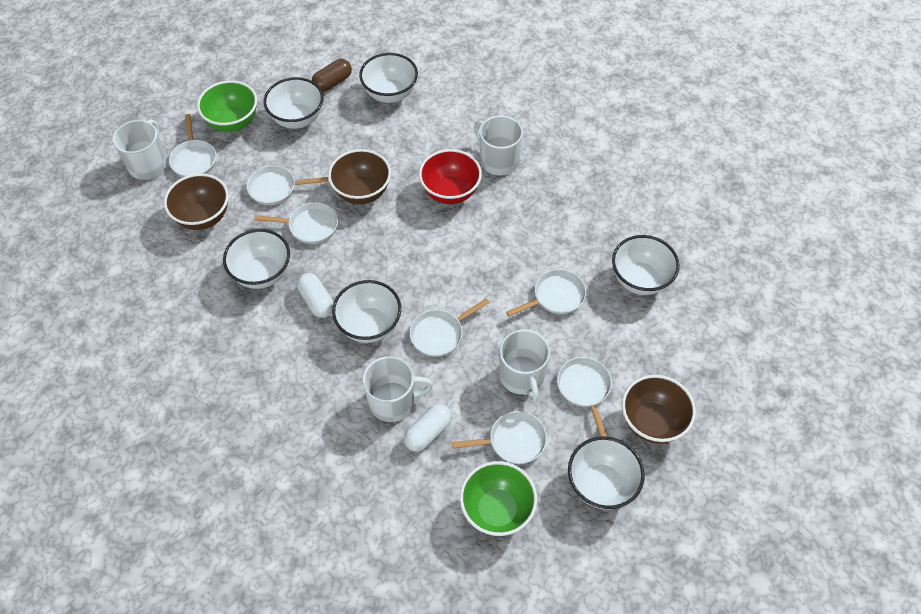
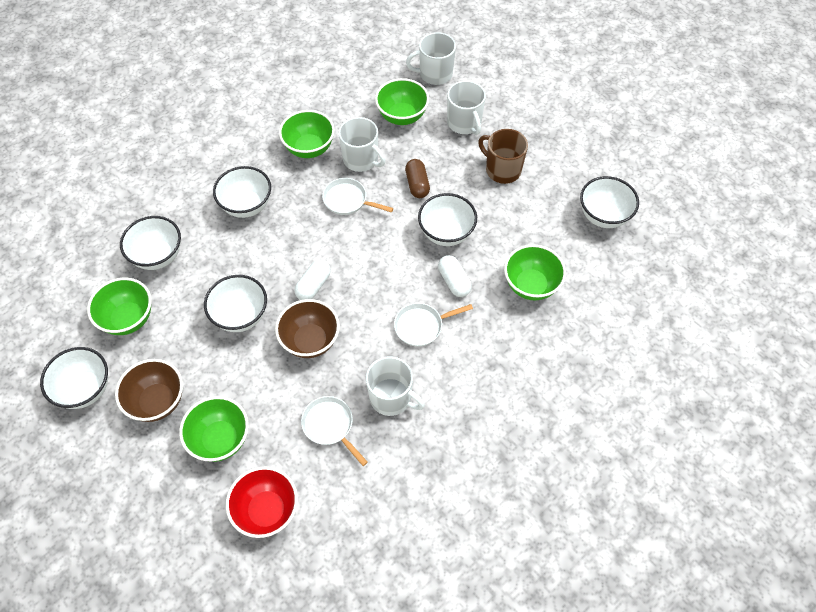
brown bowl: 3 -> 2
brown mug: 0 -> 1
green bowl: 2 -> 5
white pan: 7 -> 3

